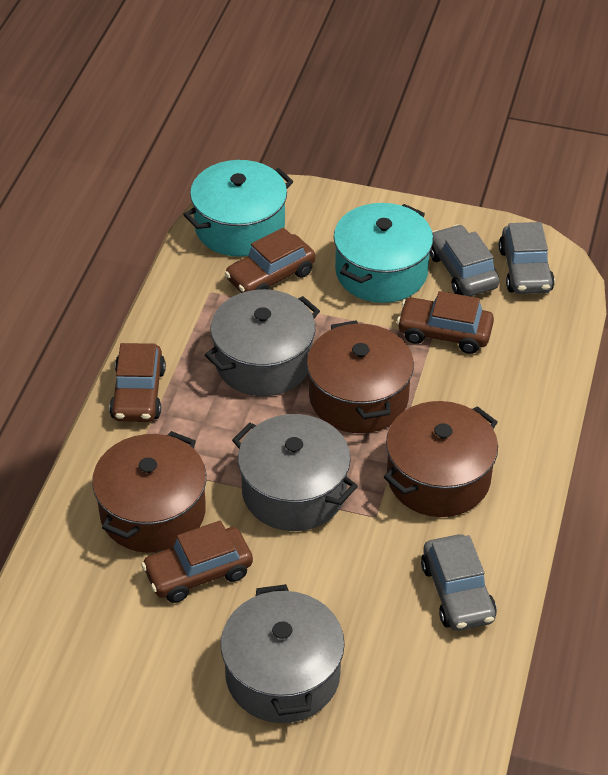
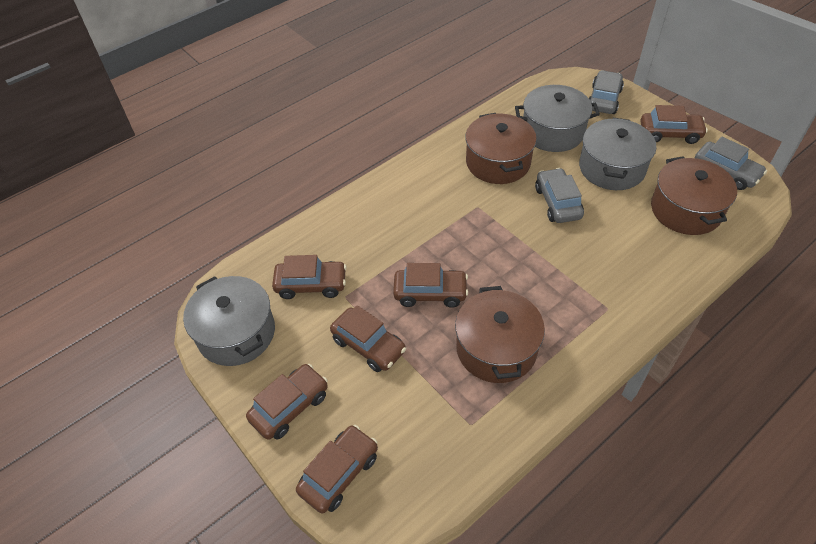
brown car: 4 -> 6
turquoise pot: 2 -> 0

